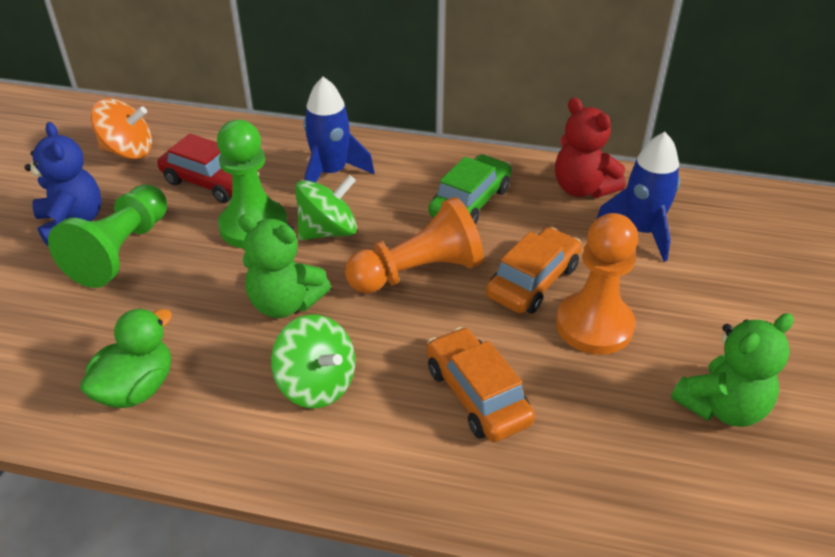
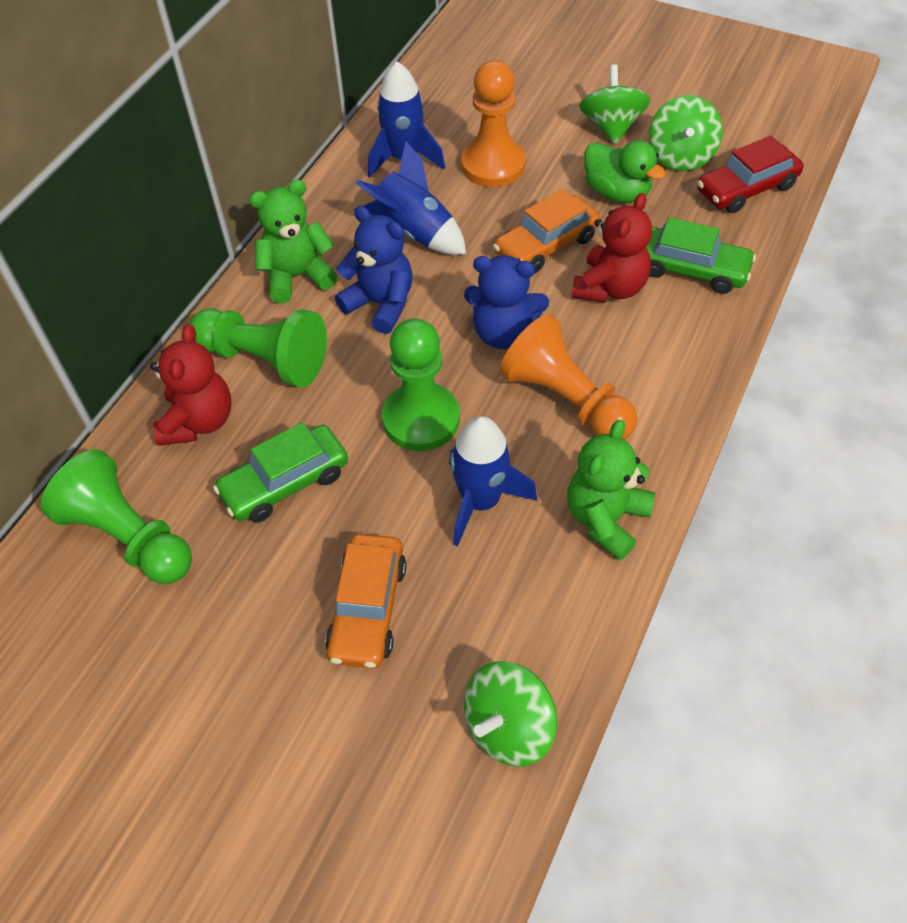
blue rocket: 2 -> 3
blue teddy bear: 1 -> 2
green car: 1 -> 2
green pawn: 2 -> 3
green spinning top: 2 -> 3
orange spinning top: 1 -> 0
red teddy bear: 1 -> 2

